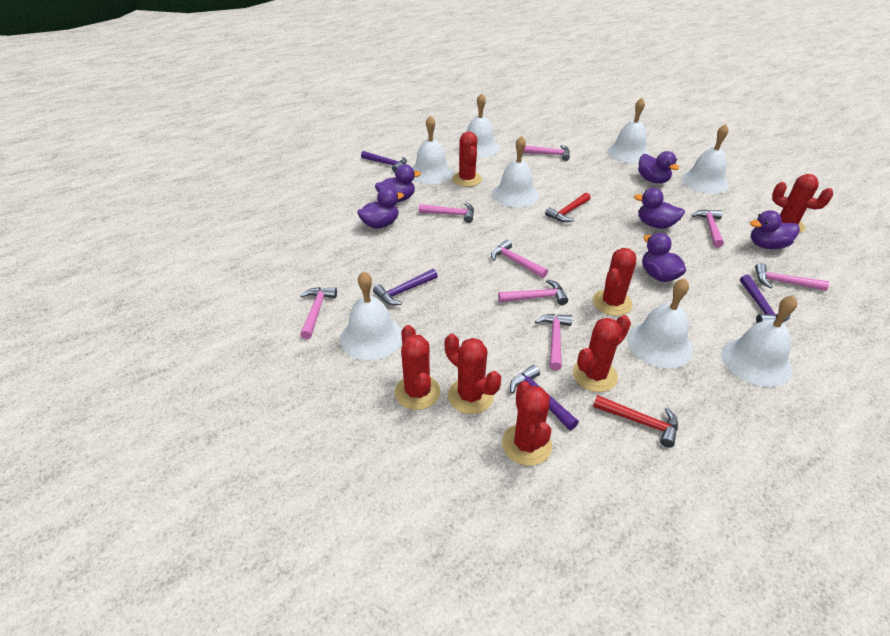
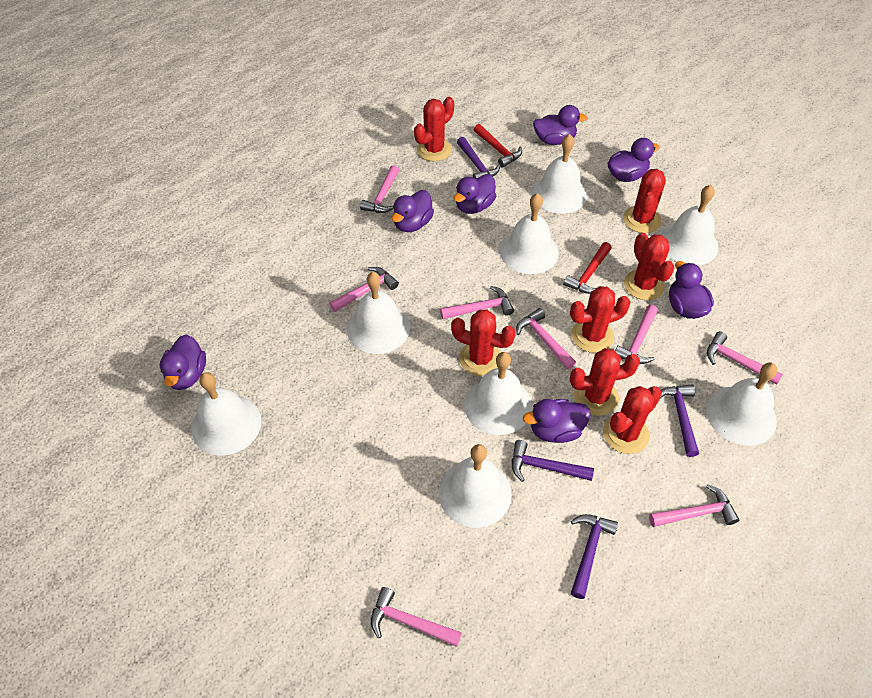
purple duck: 6 -> 7

